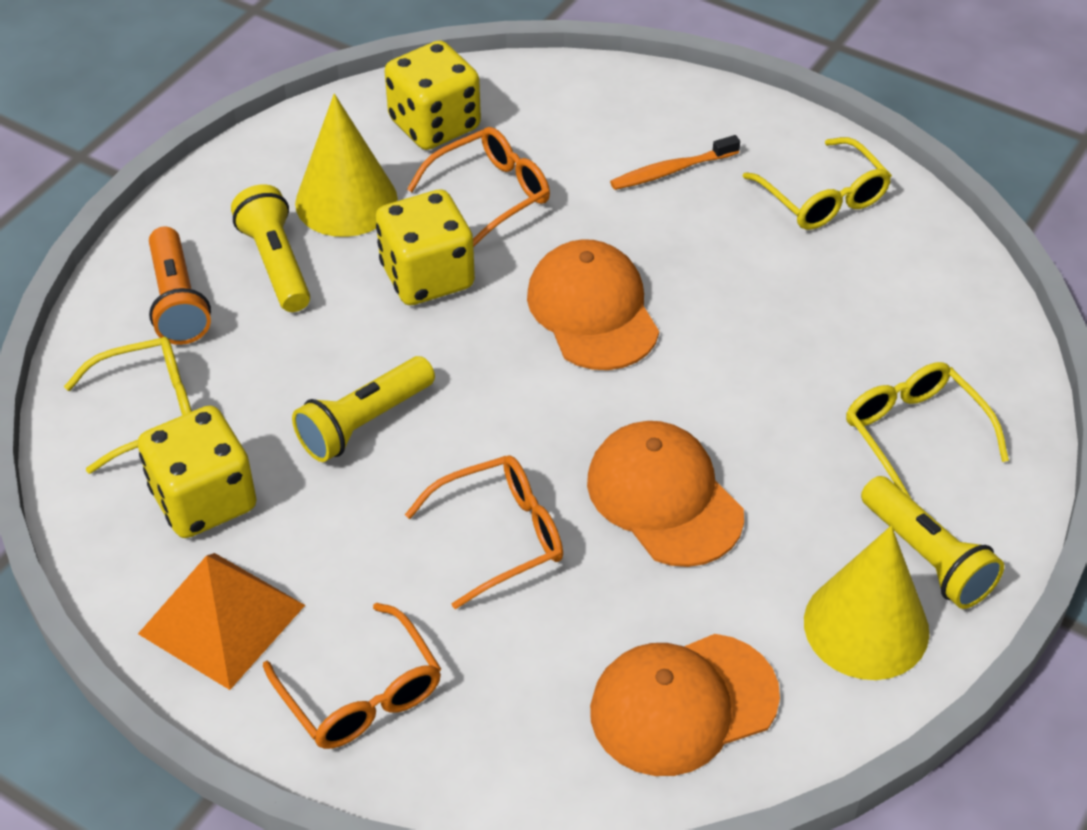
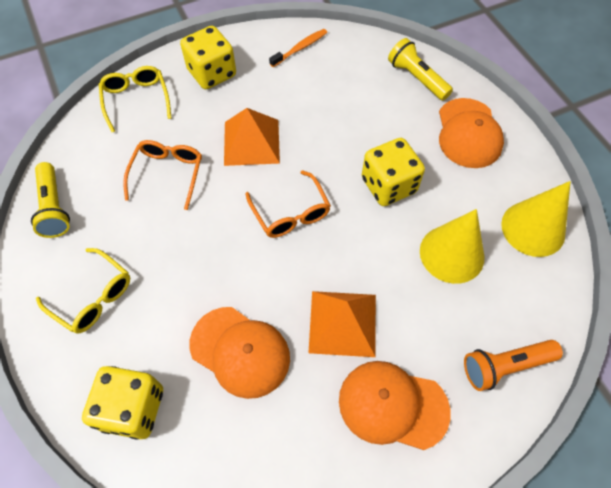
orange glasses: 3 -> 2
orange pyramid: 1 -> 2
yellow flashlight: 3 -> 2
yellow glasses: 3 -> 2

